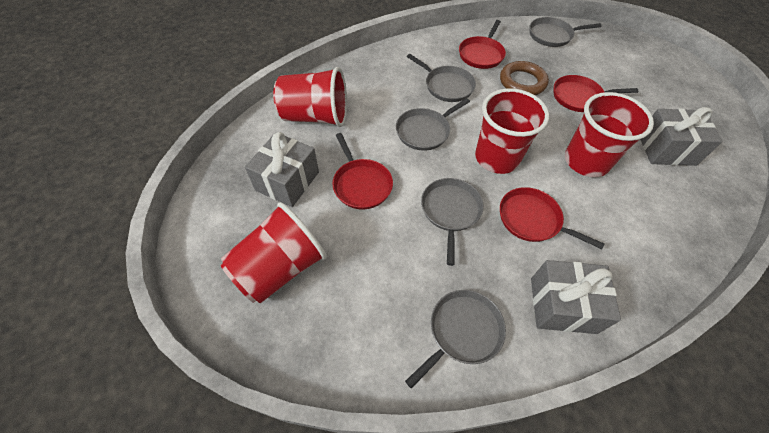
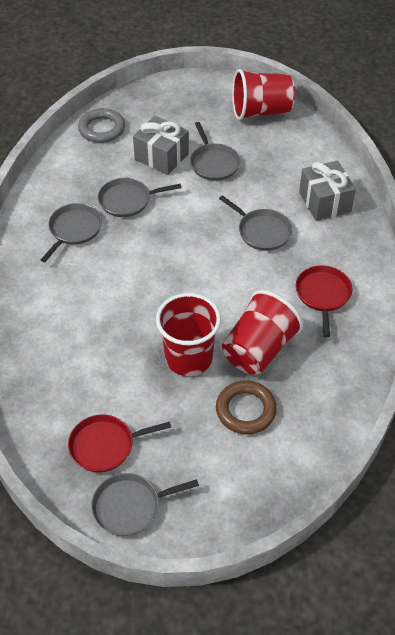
grey gift: 3 -> 2
grey ring: 0 -> 1
red cup: 4 -> 3
red pan: 4 -> 2

